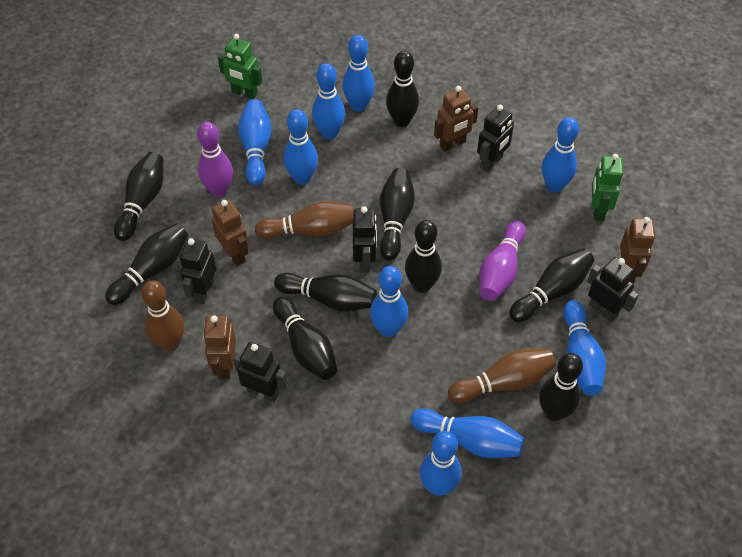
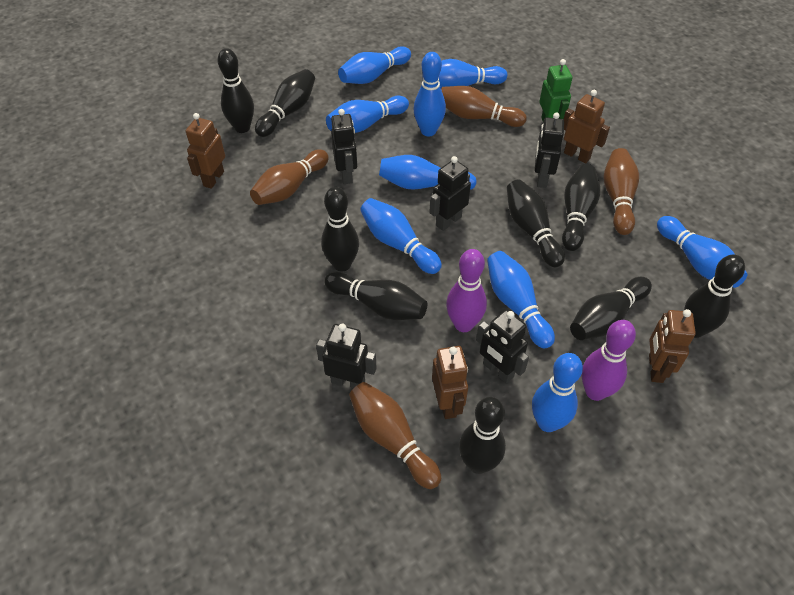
brown bowling pin: 3 -> 4
green robot: 2 -> 1

